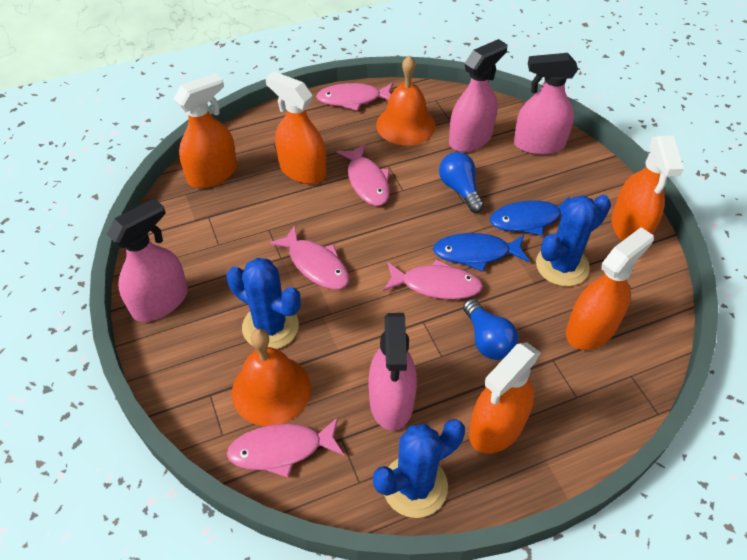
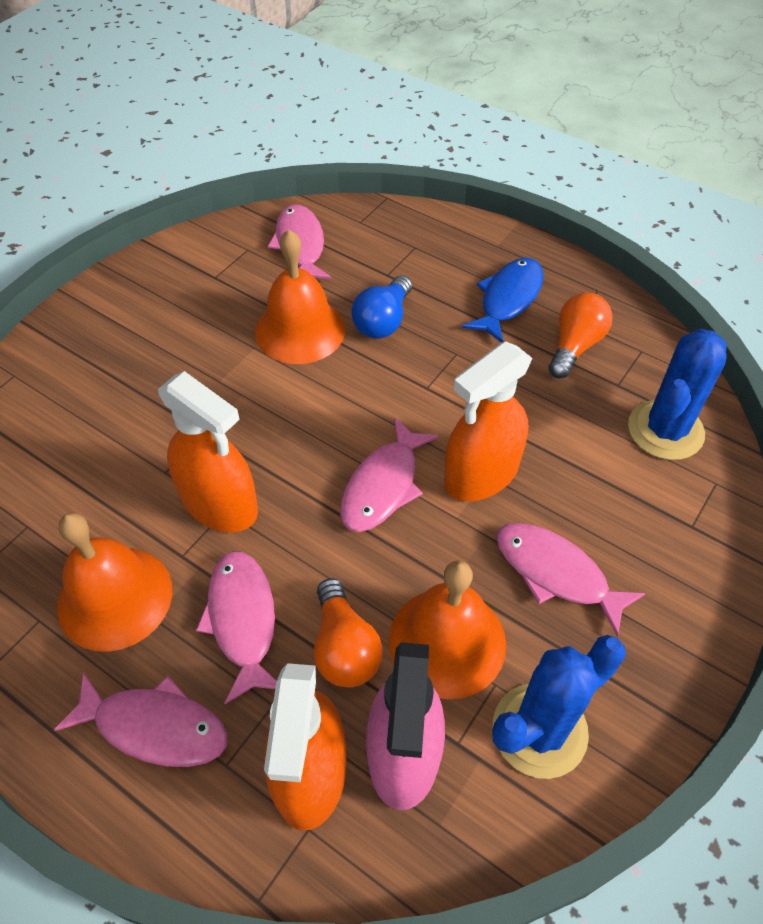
blue cactus: 3 -> 2
blue fish: 2 -> 1
blue light bulb: 2 -> 1
orange bell: 2 -> 3
orange light bulb: 0 -> 2
orange spray bottle: 5 -> 3
pink spray bottle: 4 -> 1

